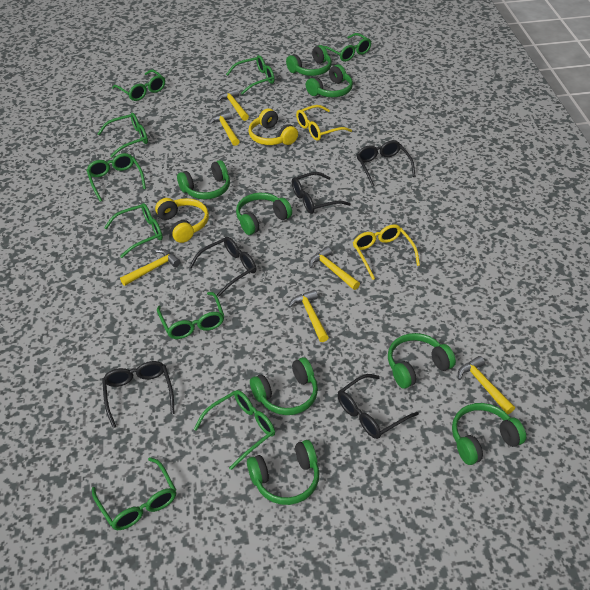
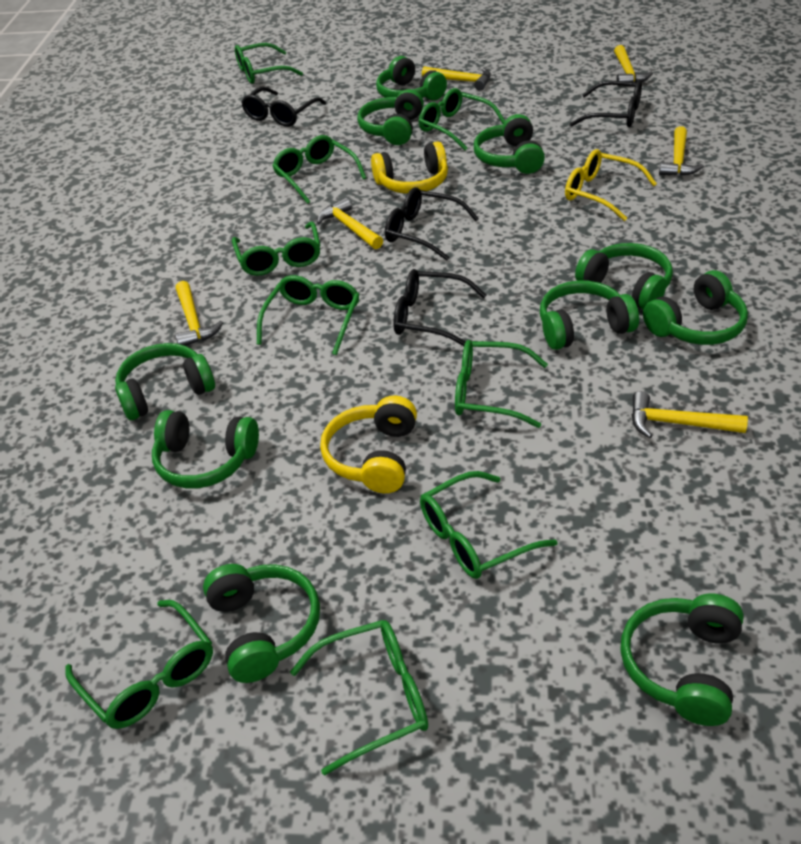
black glasses: 5 -> 4
green headphones: 8 -> 10
yellow glasses: 2 -> 1

